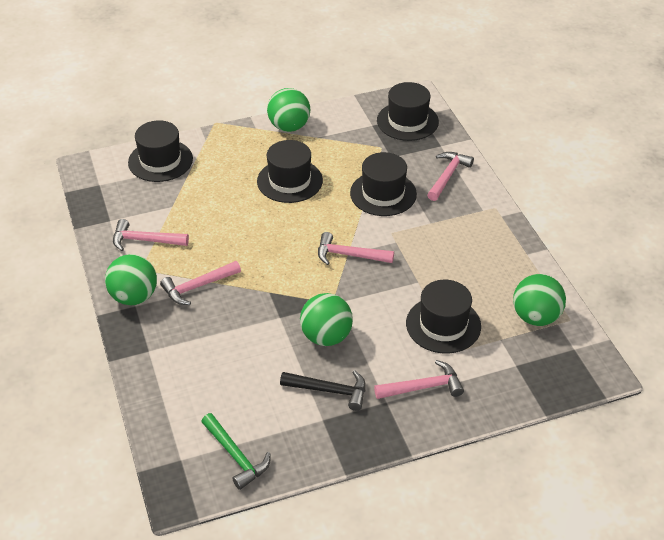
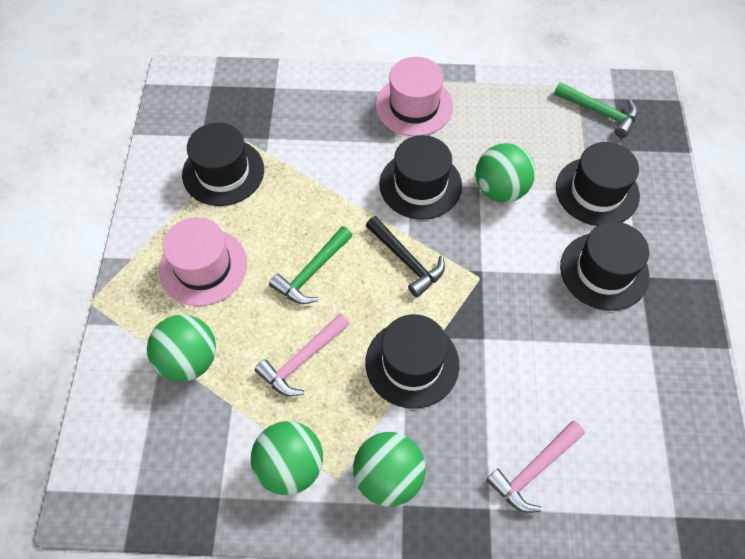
green hammer: 1 -> 2
pink hammer: 5 -> 2
pink hat: 0 -> 2

